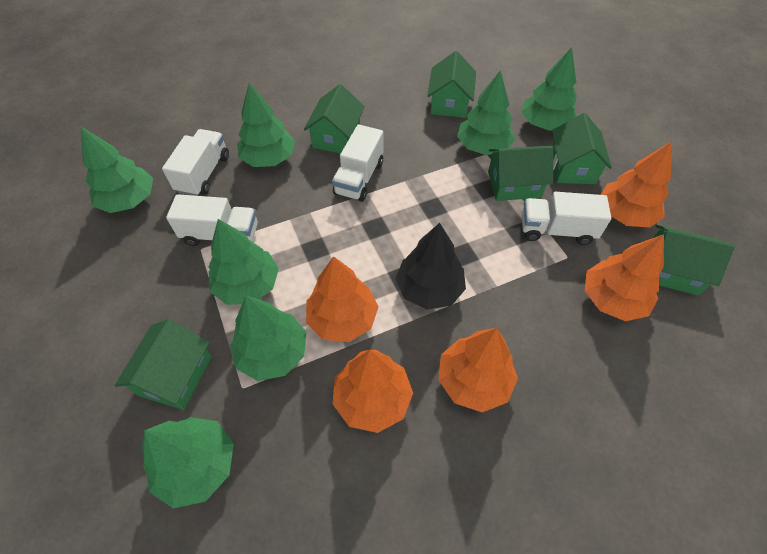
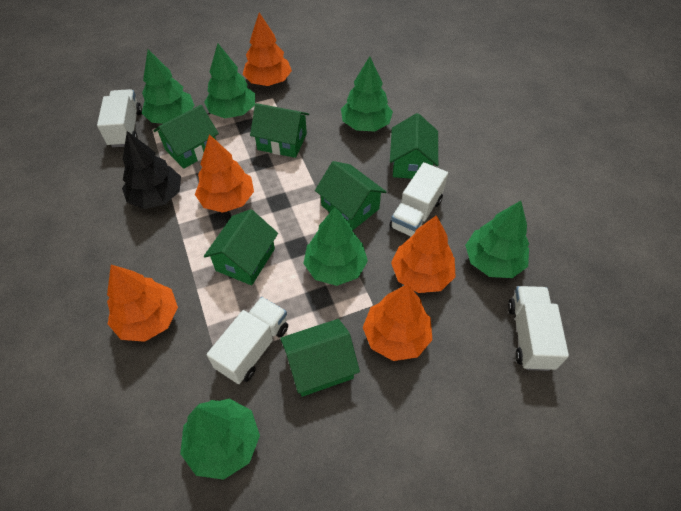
green tree: 7 -> 6

